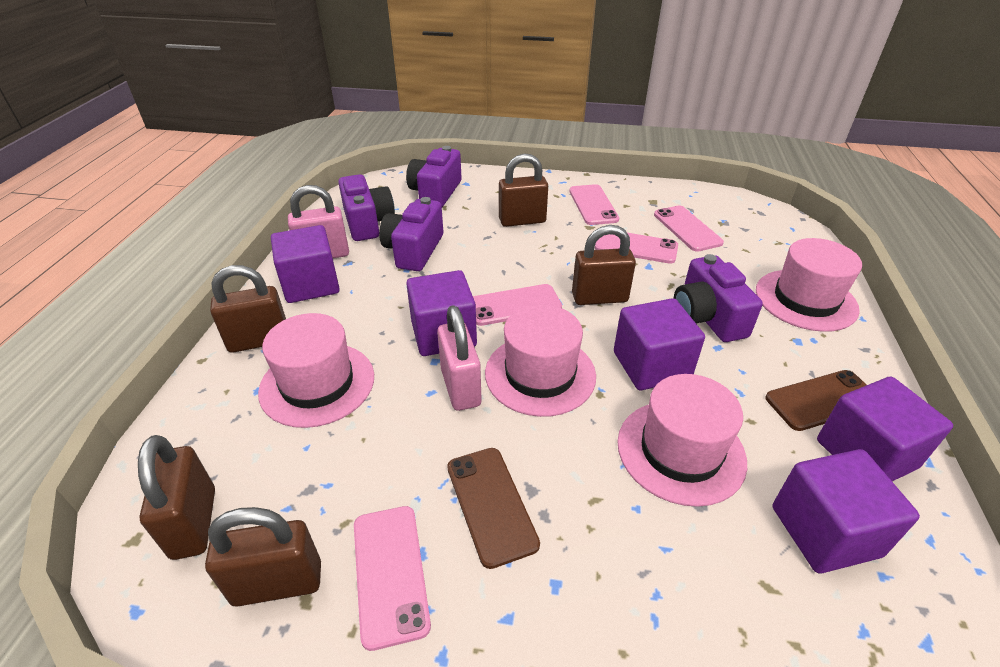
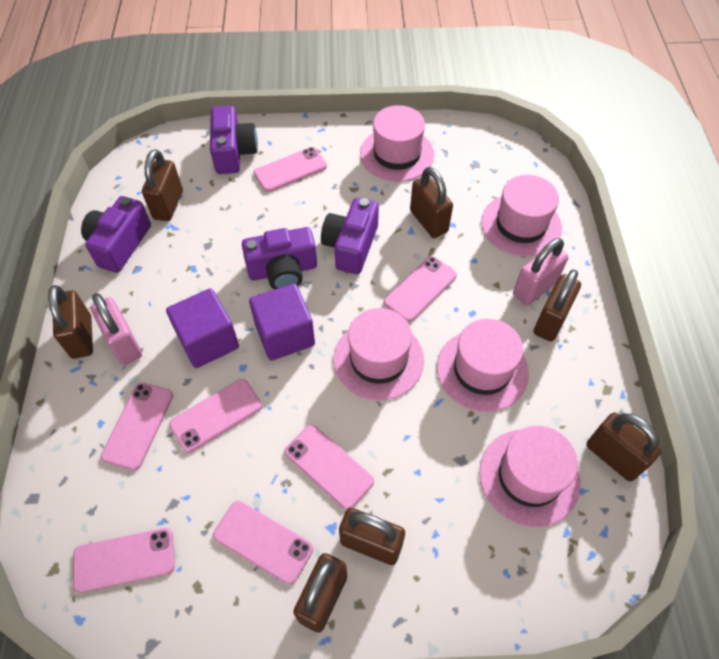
brown padlock: 5 -> 7
brown phone: 2 -> 0
pink hat: 4 -> 5
pink phone: 5 -> 7
purple cube: 5 -> 2

